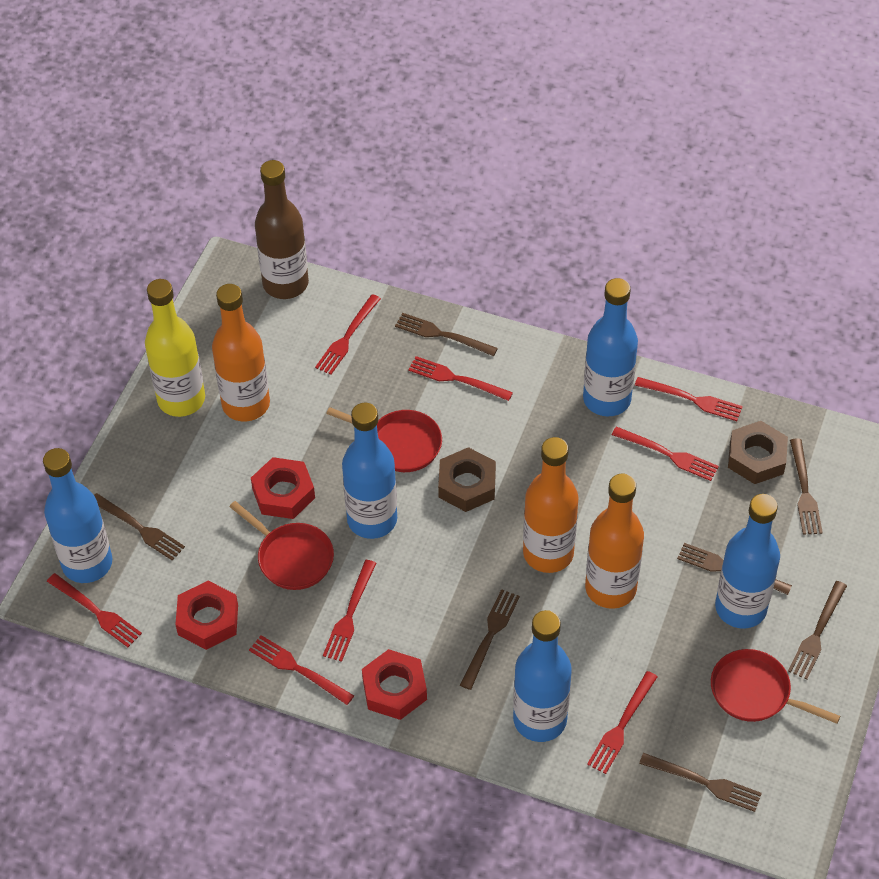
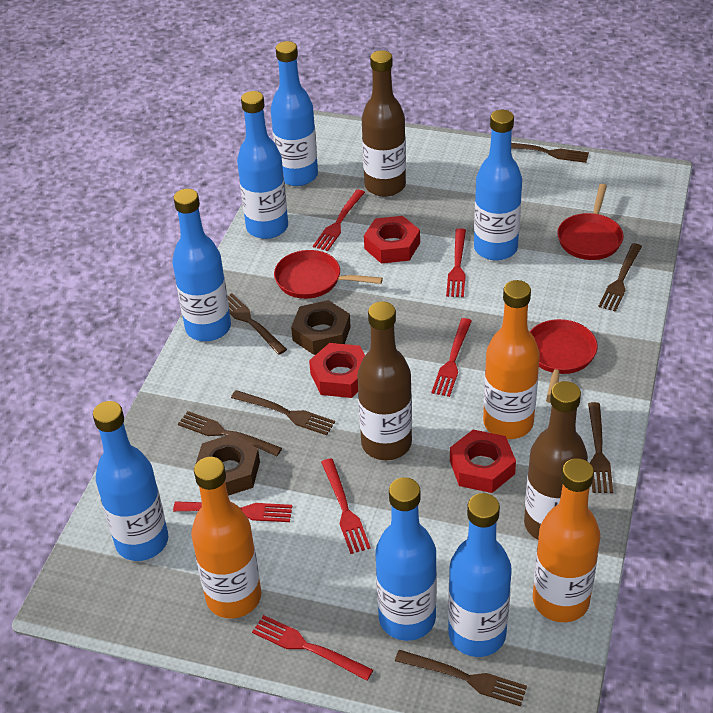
blue bottle: 5 -> 7
brown bottle: 1 -> 3
red fork: 8 -> 6
yellow bottle: 1 -> 0

